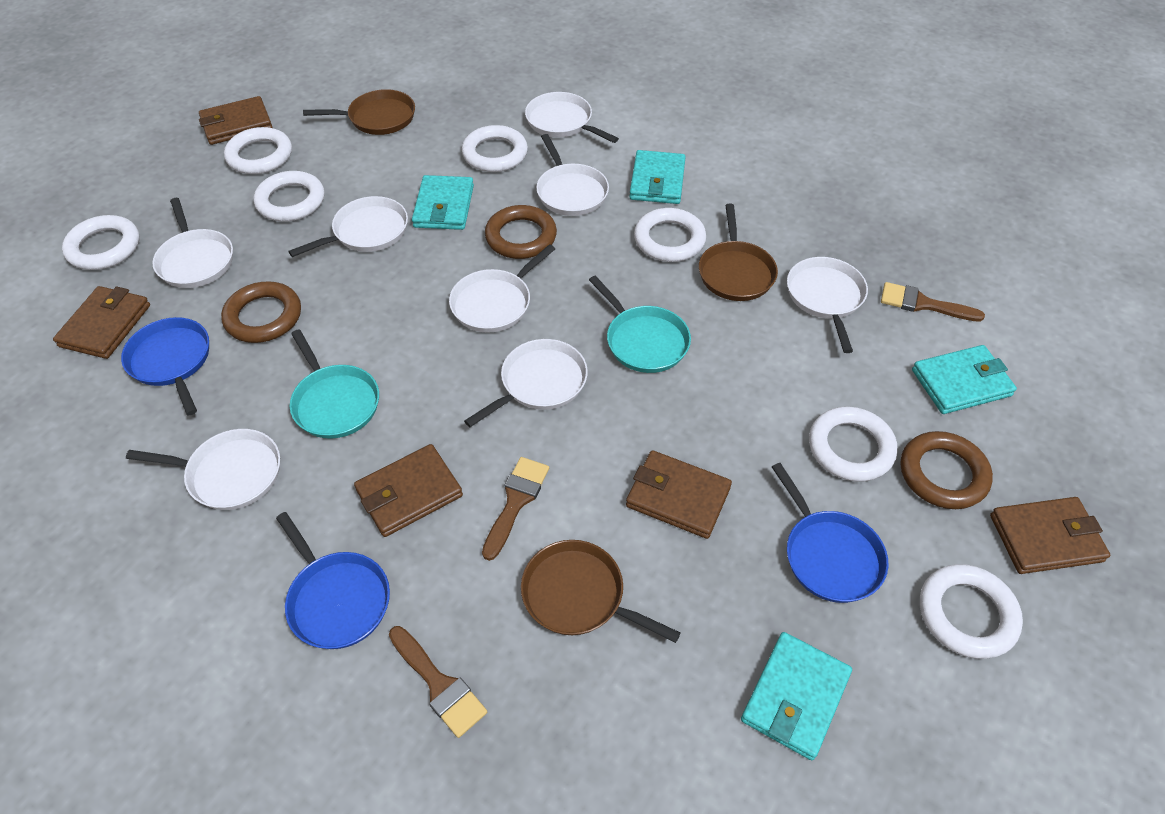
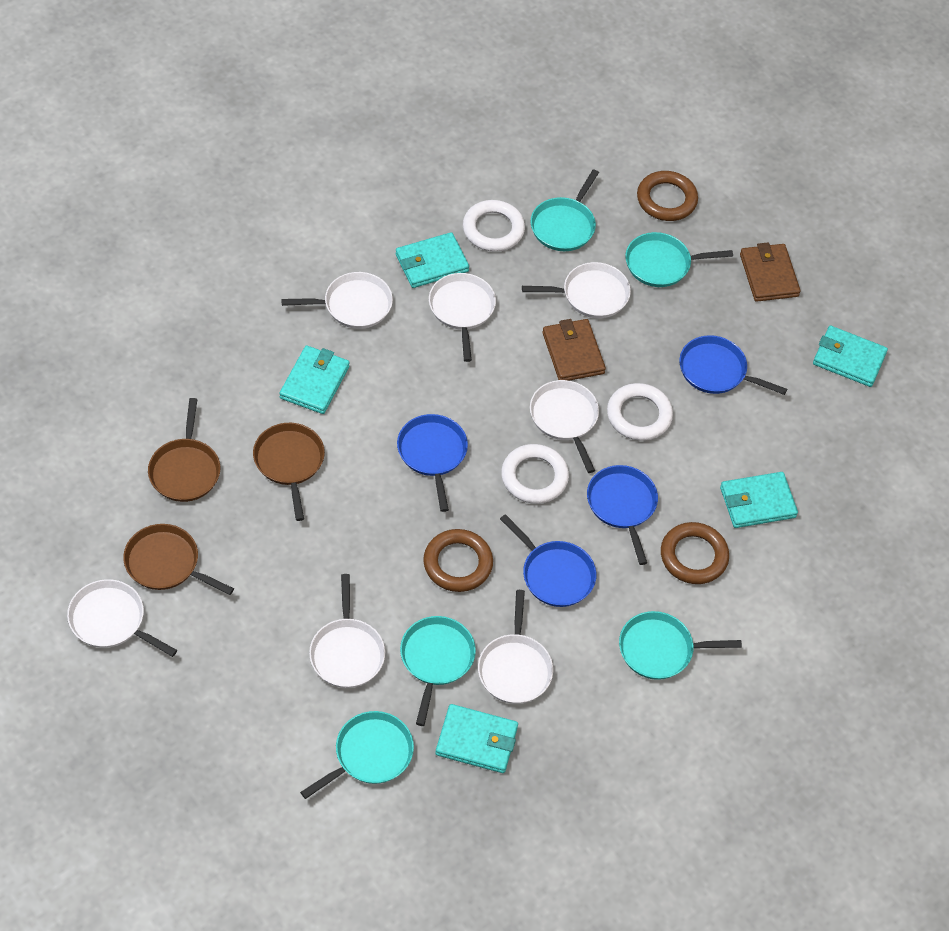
blue pan: 3 -> 4
brown brush: 3 -> 0
brown wallet: 5 -> 2
turquoise pan: 2 -> 5
turquoise wallet: 4 -> 5
white pan: 8 -> 7
white ring: 7 -> 3

